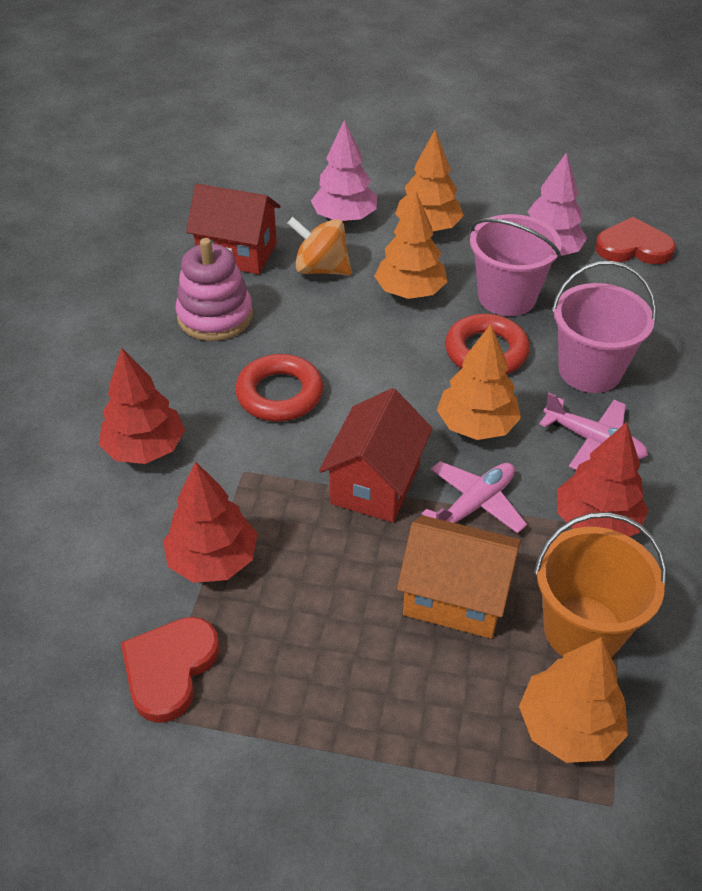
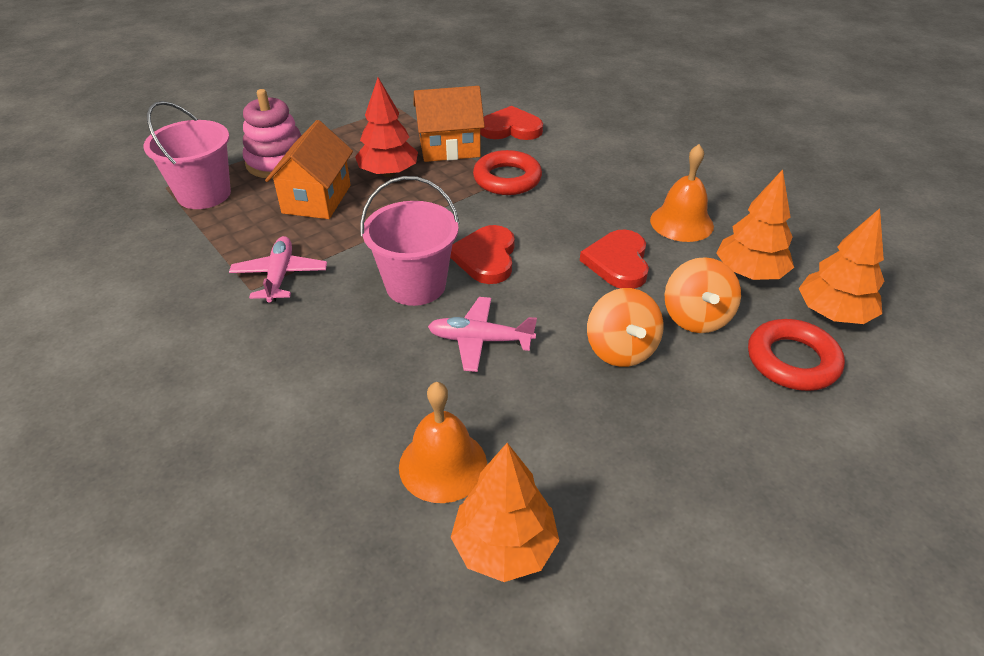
orange bell: 0 -> 2
orange bucket: 1 -> 0
orange house: 1 -> 2
orange spinning top: 1 -> 2
orange tree: 4 -> 3
pink tree: 2 -> 0
red heart: 2 -> 3
red house: 2 -> 0
red tree: 3 -> 1

